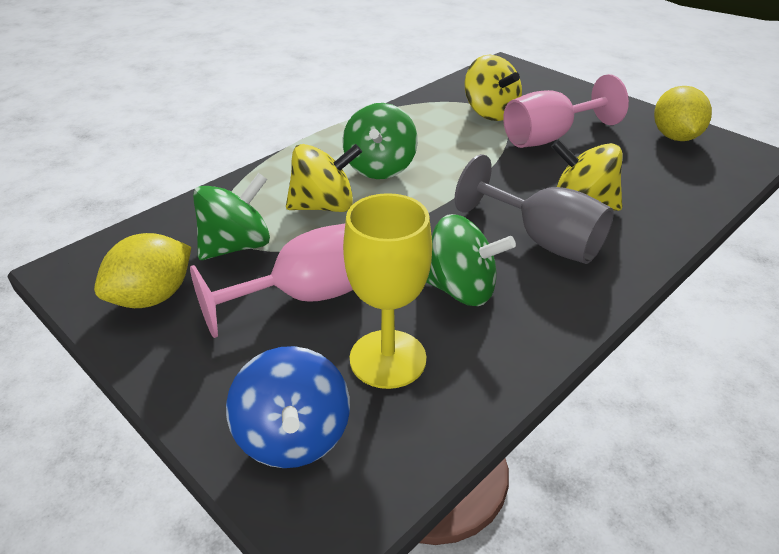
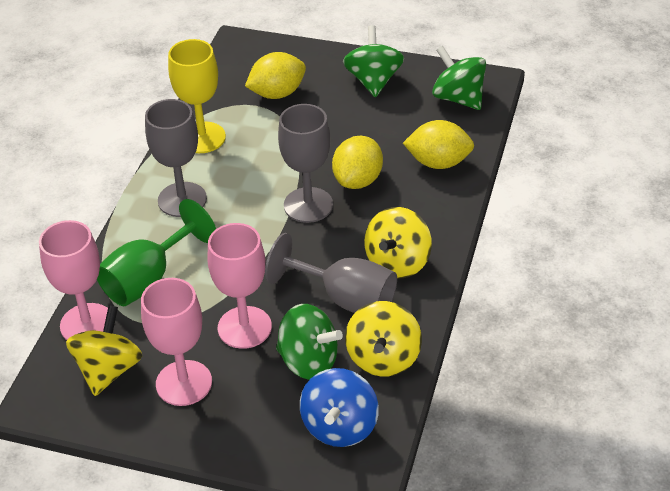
green goblet: 0 -> 1
grey goblet: 1 -> 3
pink goblet: 2 -> 3
yellow lemon: 2 -> 3

